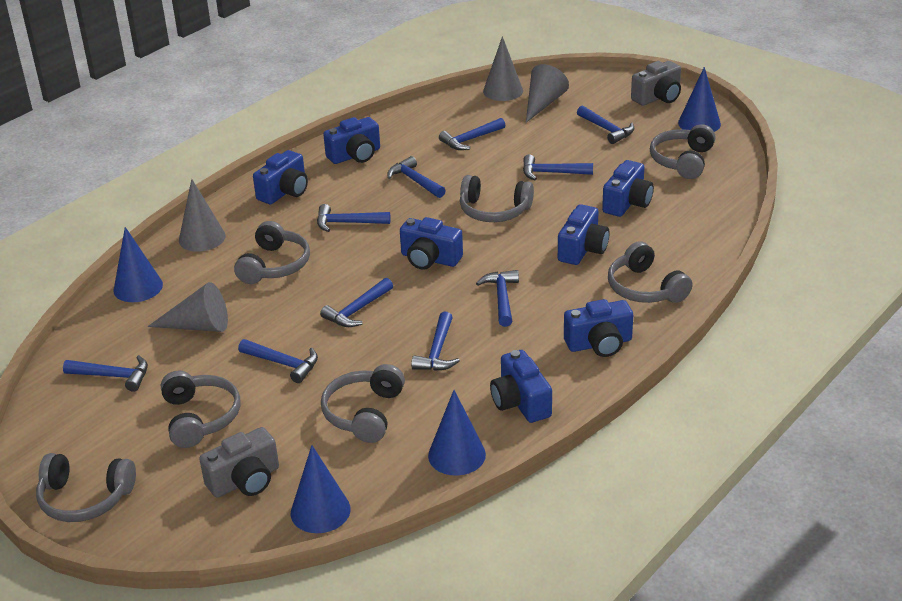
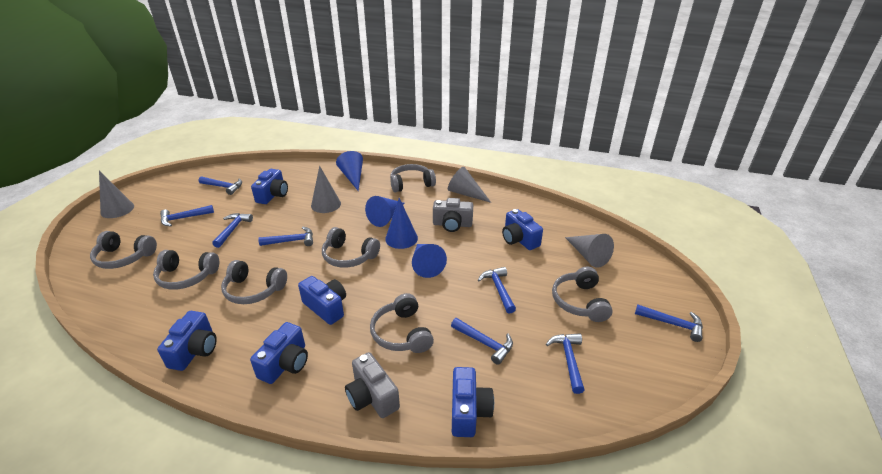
blue camera: 7 -> 6
blue hammer: 10 -> 8

